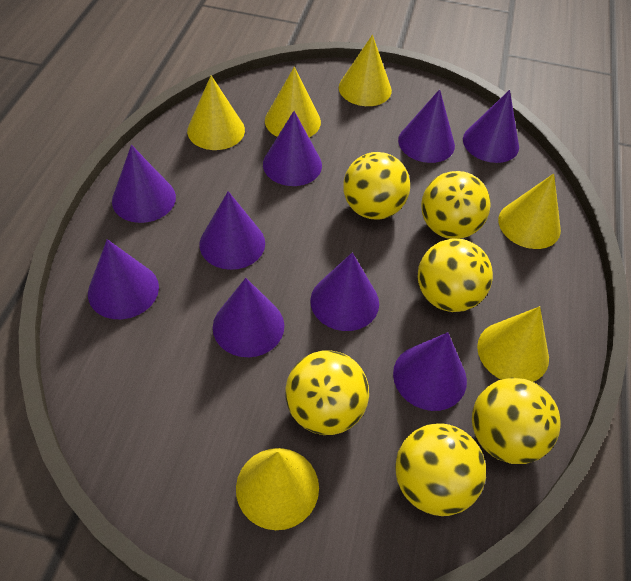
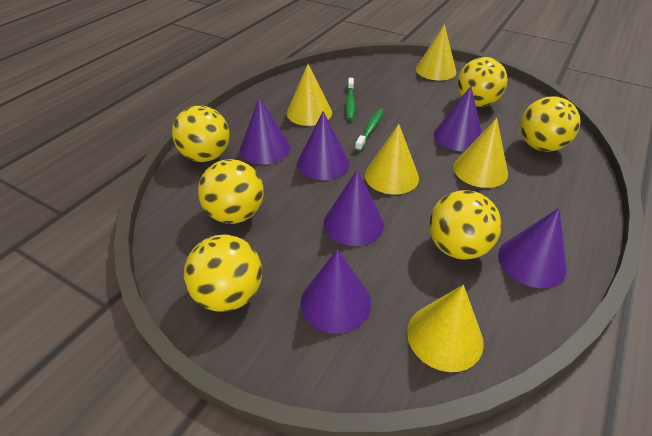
green toothbrush: 0 -> 2
purple cone: 9 -> 6
yellow cone: 6 -> 5

